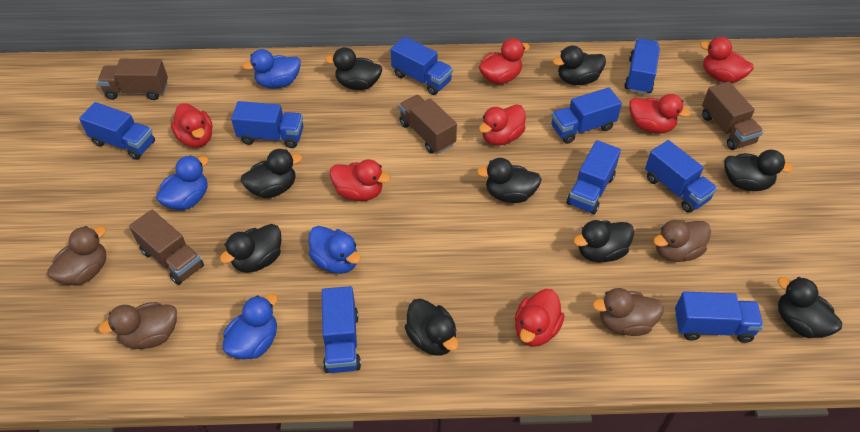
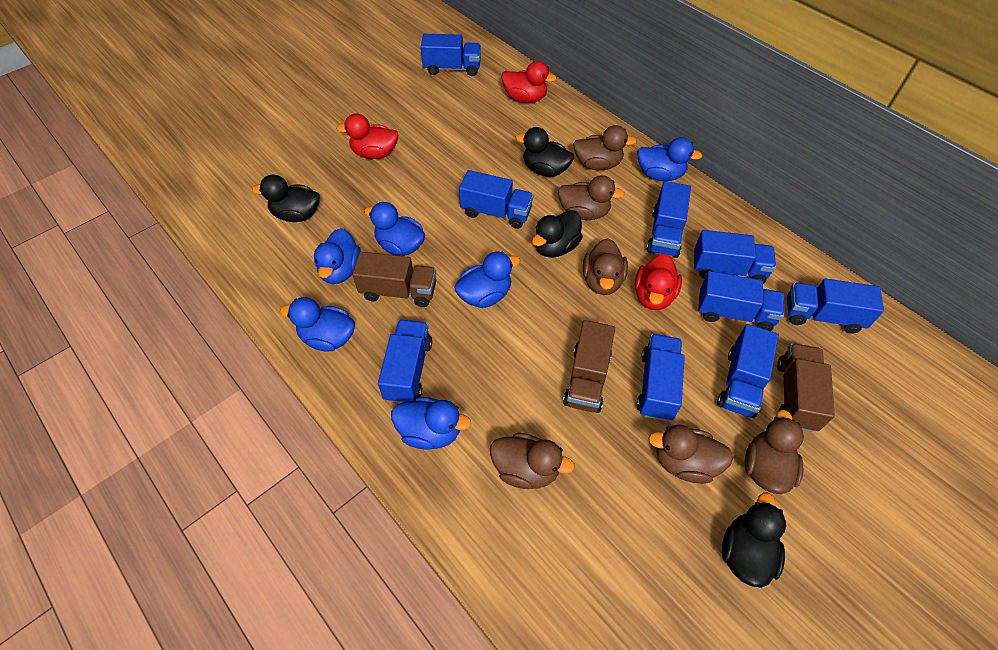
black duck: 9 -> 4
blue duck: 4 -> 6
brown duck: 4 -> 6
brown truck: 4 -> 3
red duck: 7 -> 3

